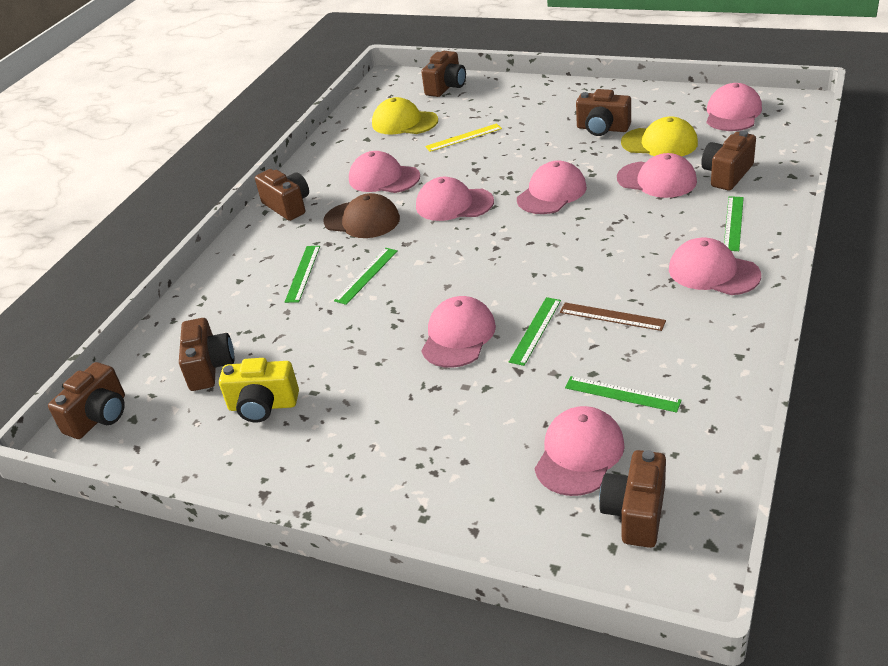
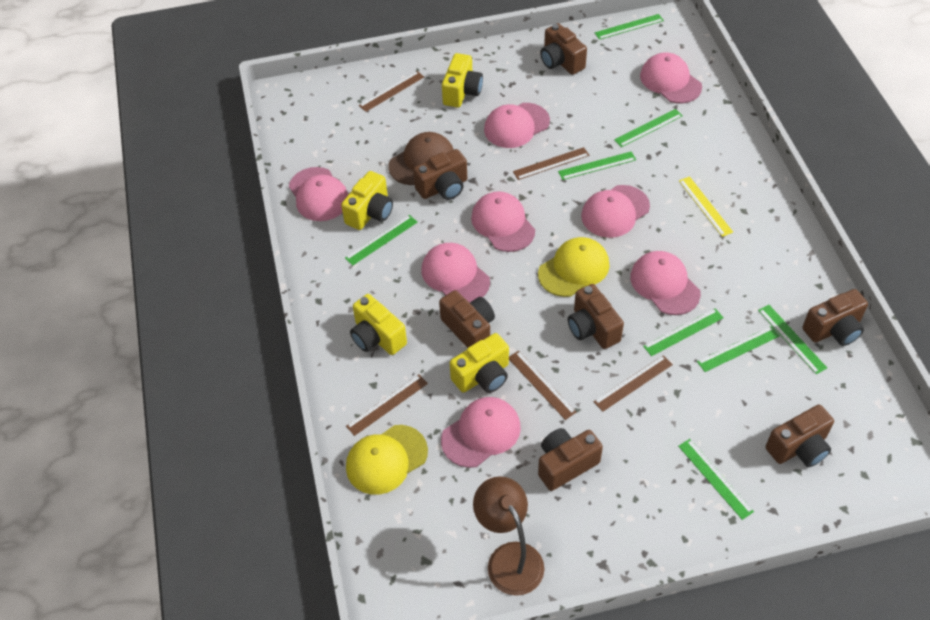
brown lamp: 0 -> 1
brown ruler: 1 -> 5
green ruler: 5 -> 8
yellow camera: 1 -> 4

